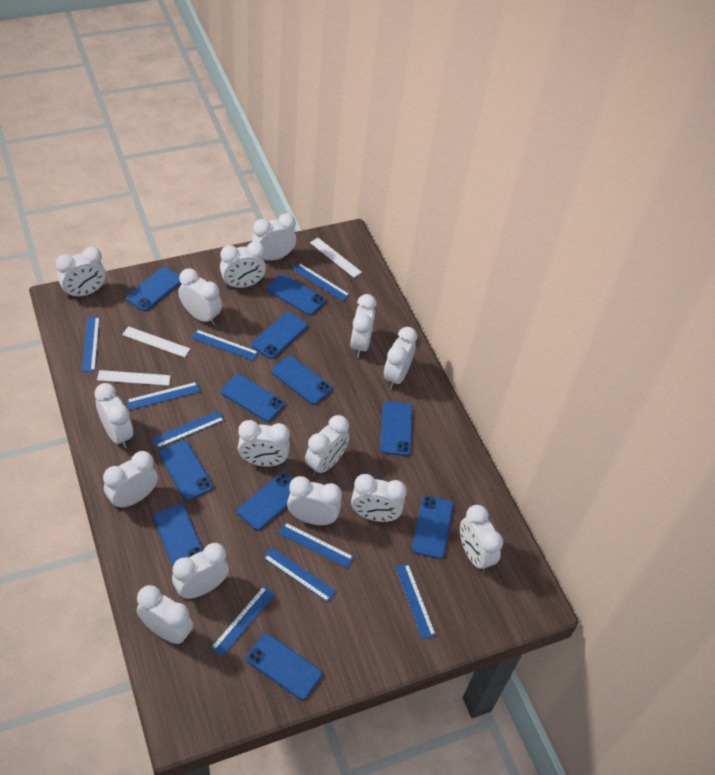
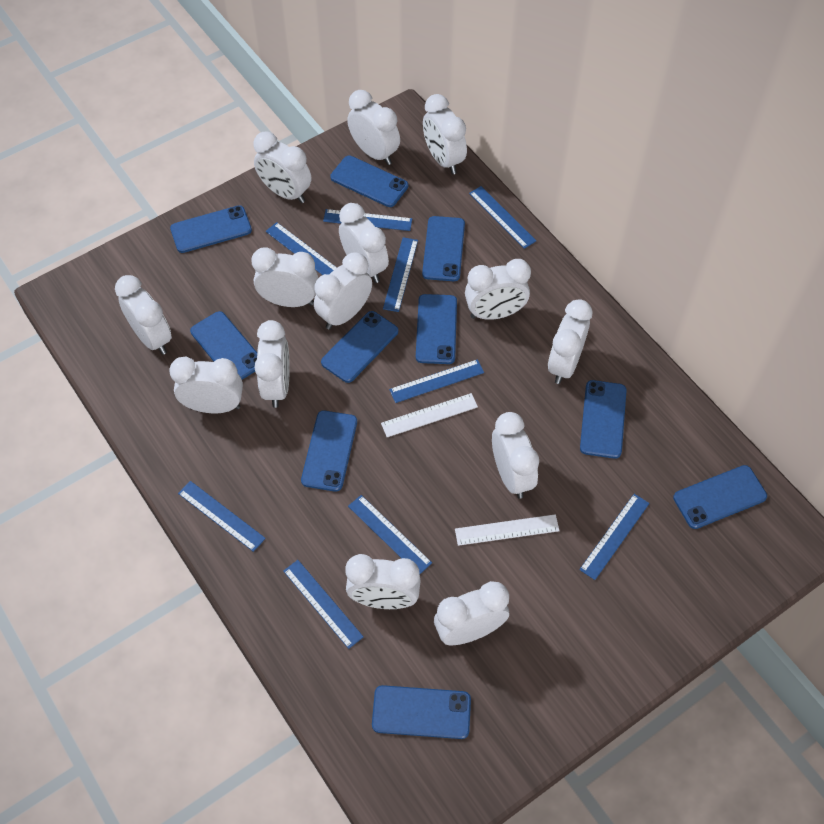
blue phone: 11 -> 10
white clock: 15 -> 14
white ruler: 3 -> 2

